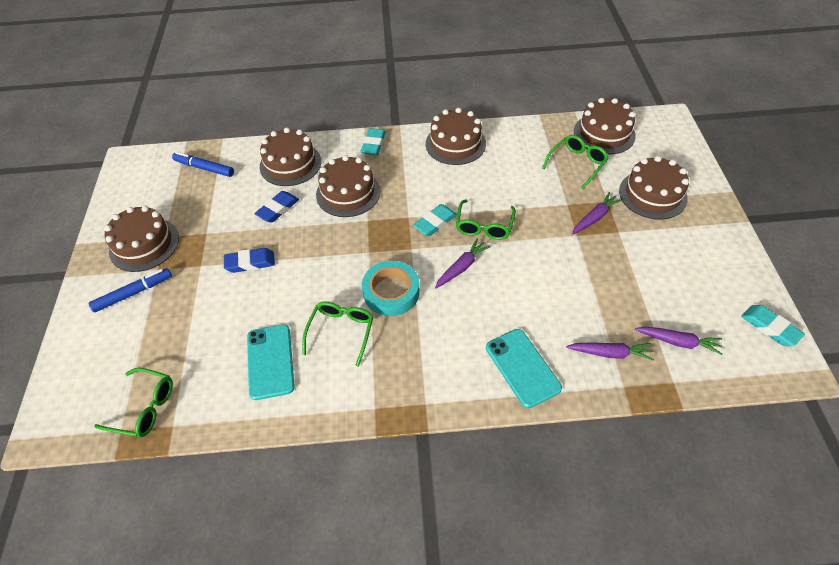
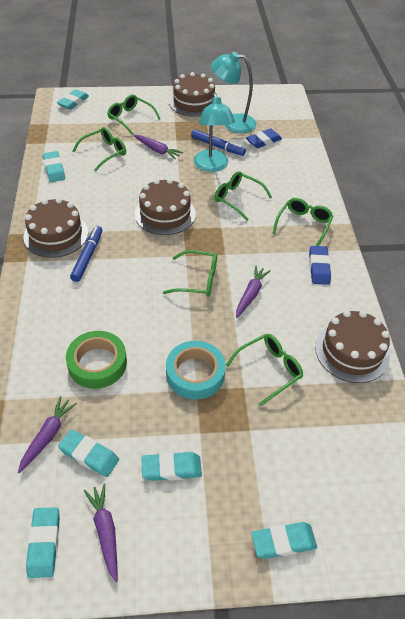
brown cake: 6 -> 4
green glasses: 4 -> 6
green tape: 0 -> 1
turquoise eraser: 3 -> 6
turquoise lamp: 0 -> 2
turquoise phone: 2 -> 0

